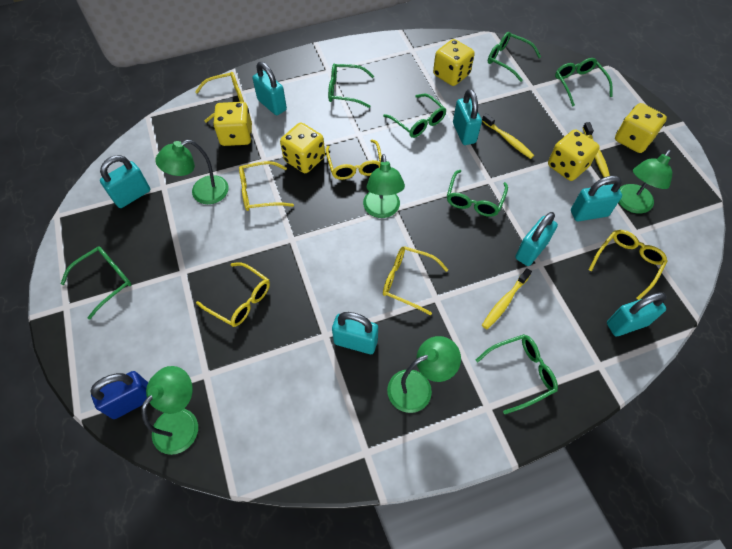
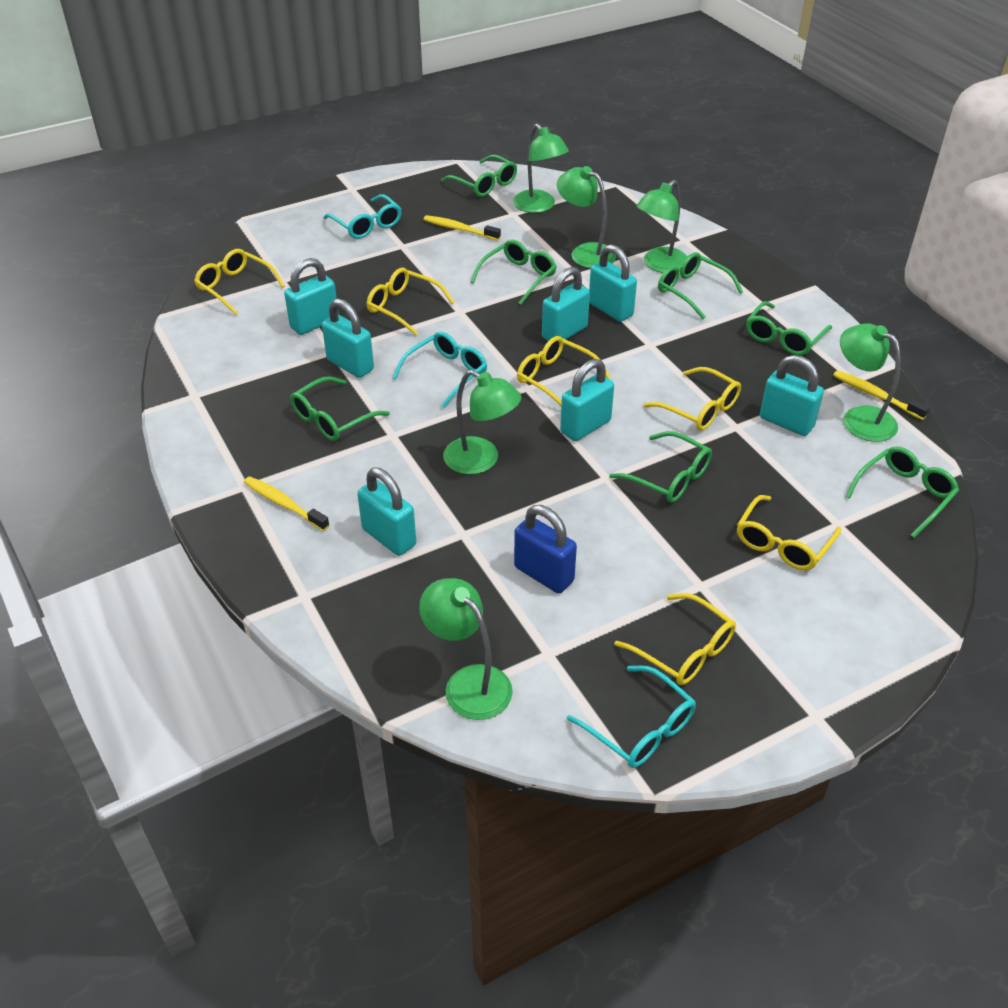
green lamp: 5 -> 6
turquoise glasses: 0 -> 3
yellow dice: 5 -> 0

